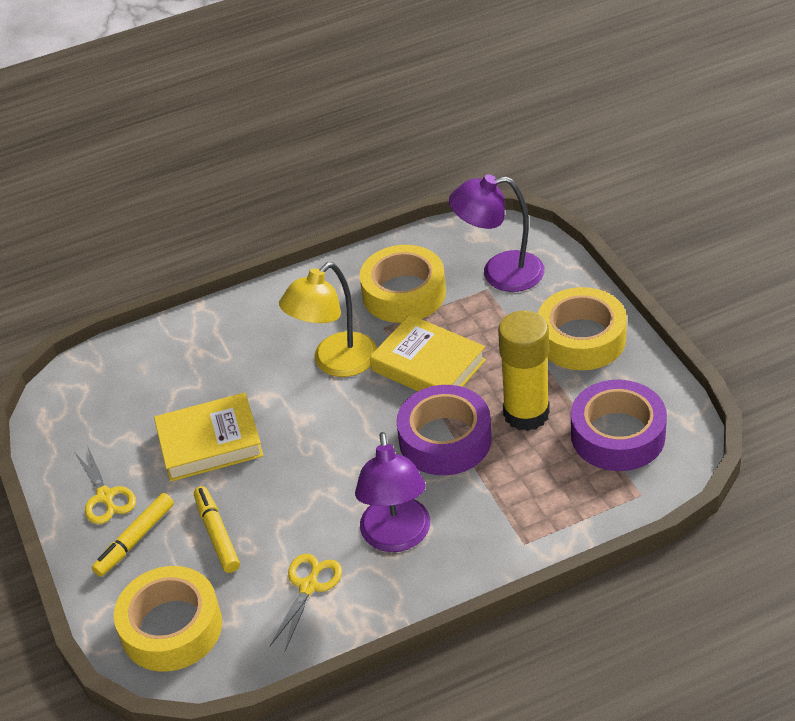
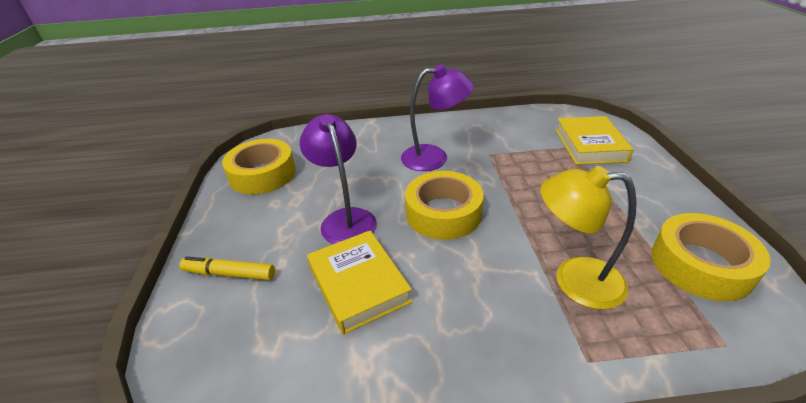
purple tape: 2 -> 0
yellow glue stick: 1 -> 0
yellow marker: 2 -> 1
yellow scissors: 2 -> 0

